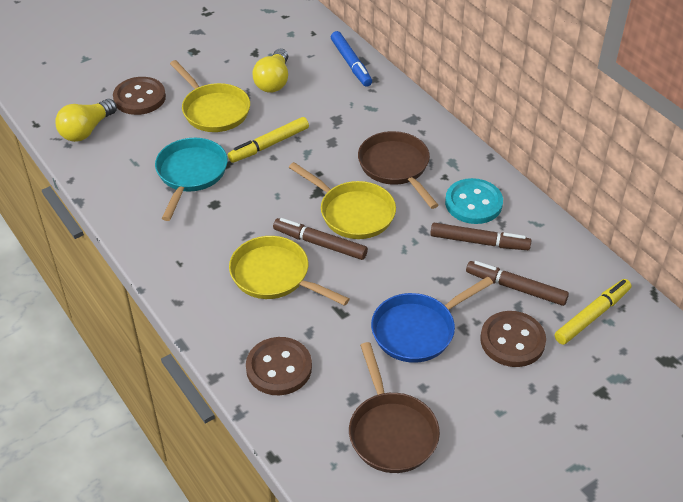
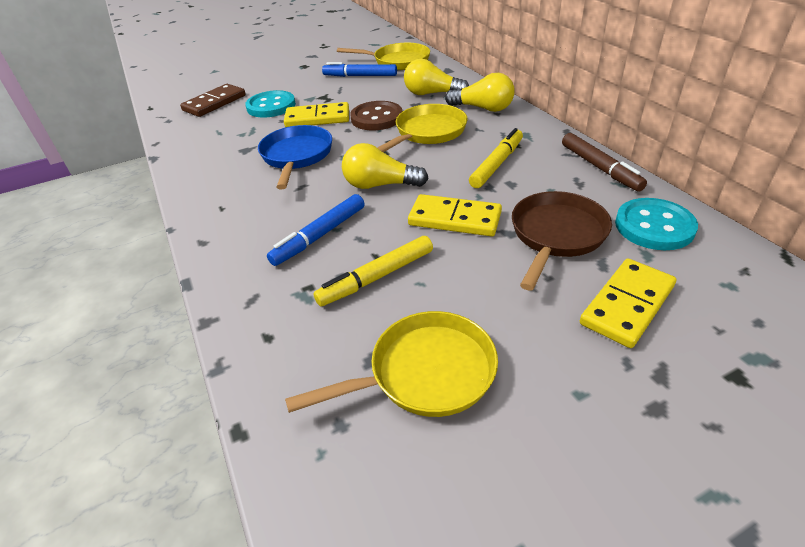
blue marker: 1 -> 2
brown button: 3 -> 1
brown domino: 0 -> 1
brown marker: 3 -> 1
brown pan: 2 -> 1
turquoise button: 1 -> 2
turquoise pan: 1 -> 0
yellow domino: 0 -> 3
yellow light bulb: 2 -> 3

